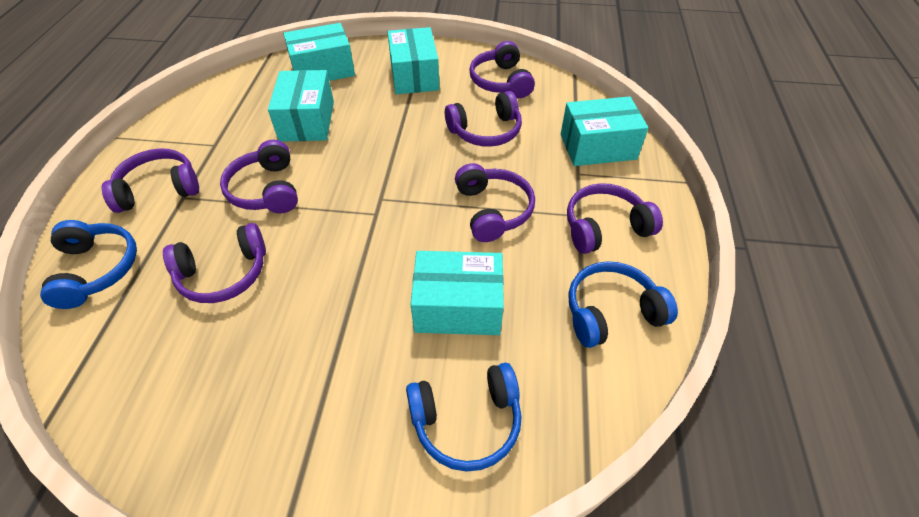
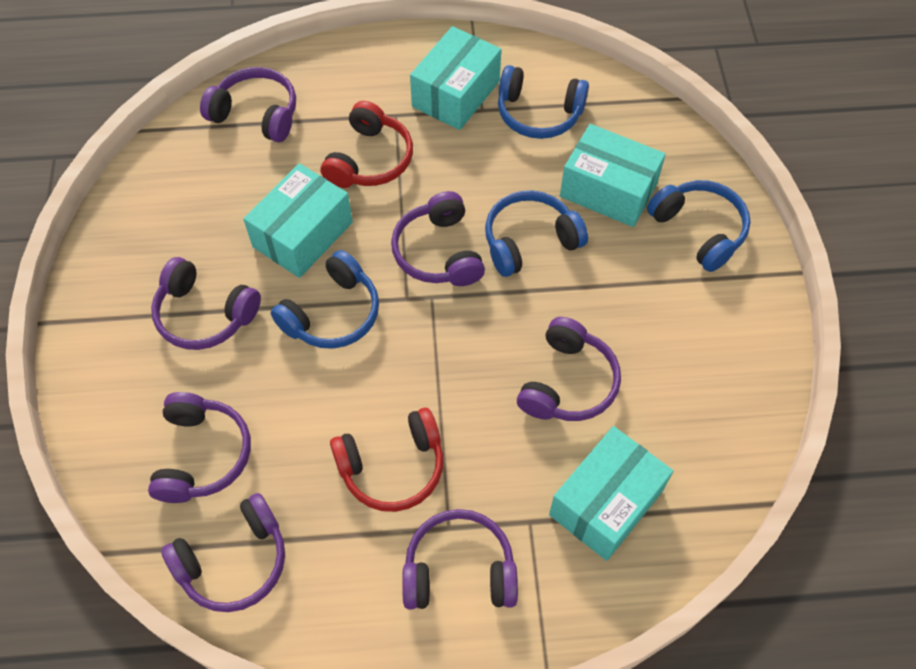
blue headphones: 3 -> 4
red headphones: 0 -> 2
turquoise box: 5 -> 4

